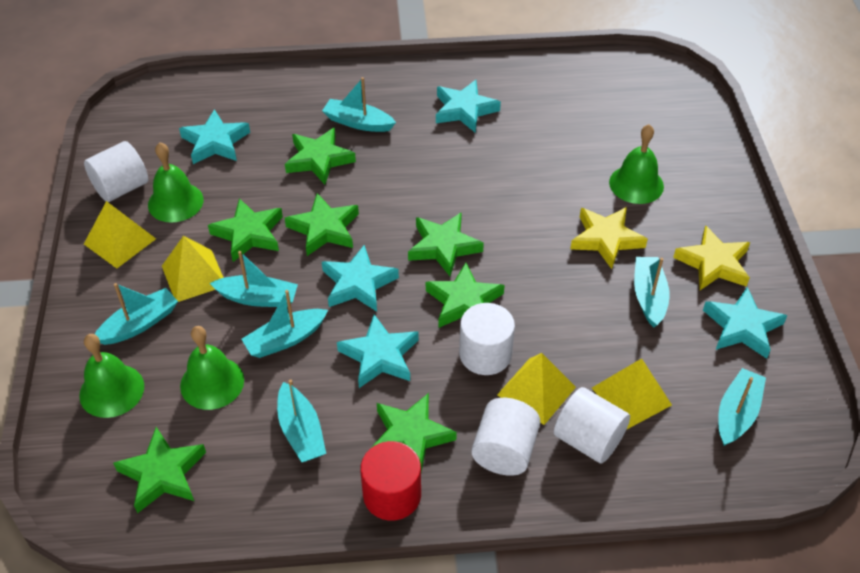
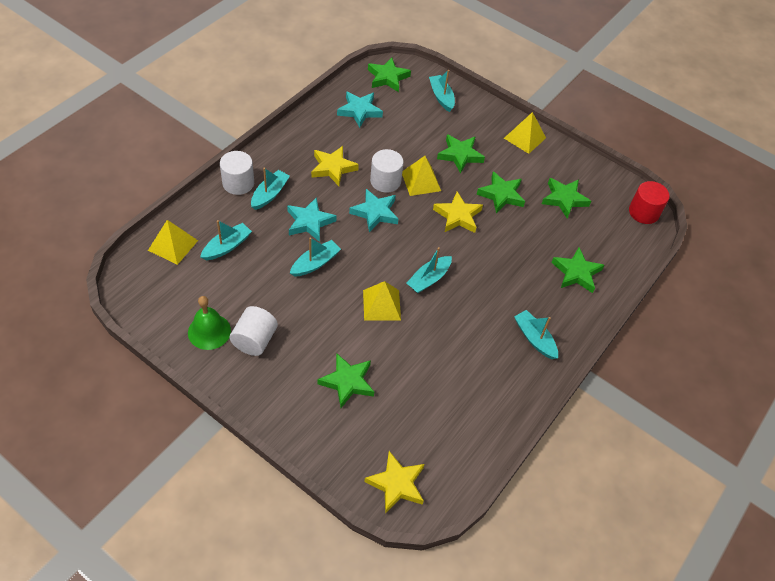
green bell: 4 -> 1
green star: 7 -> 6
turquoise boat: 7 -> 6
turquoise star: 5 -> 3
white cylinder: 4 -> 3
yellow star: 2 -> 3

